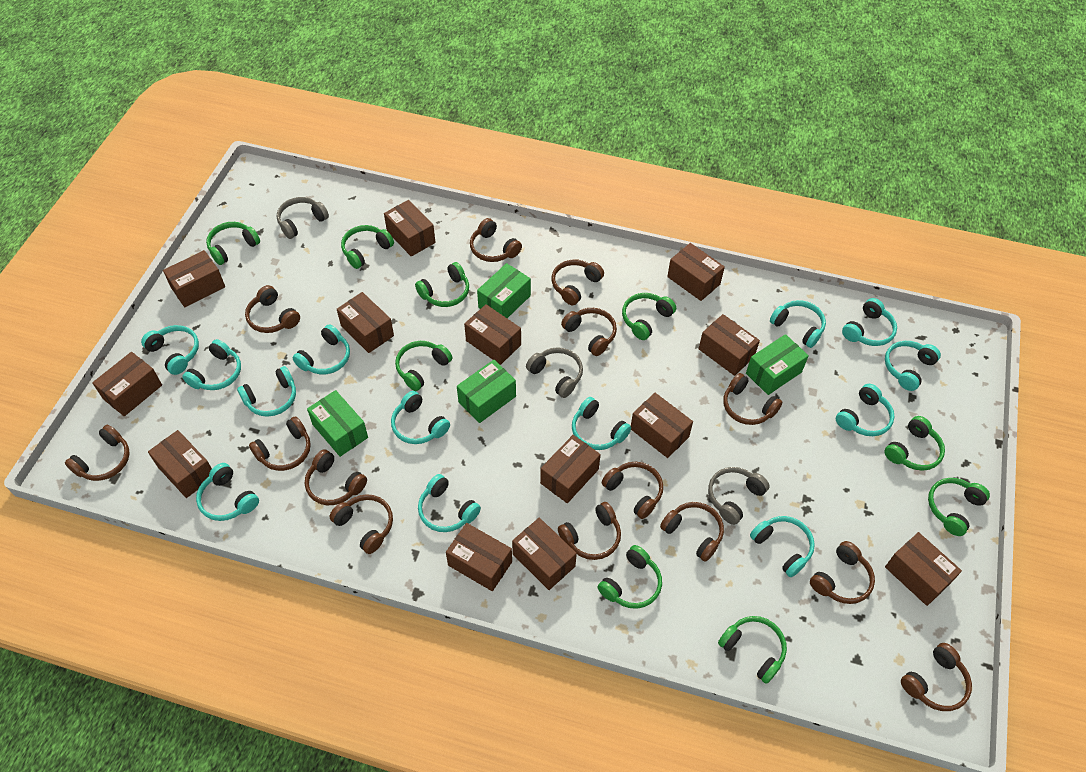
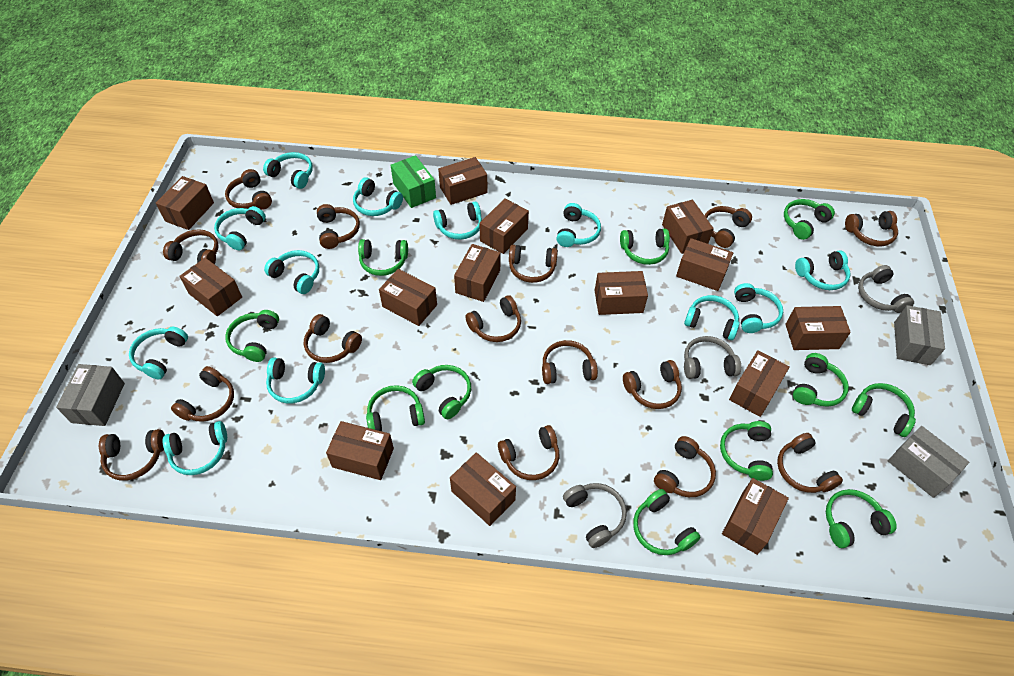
brown box: 13 -> 14
brown headphones: 14 -> 15
green box: 4 -> 1
green headphones: 9 -> 11
grey box: 0 -> 3
turquoise headphones: 13 -> 12

